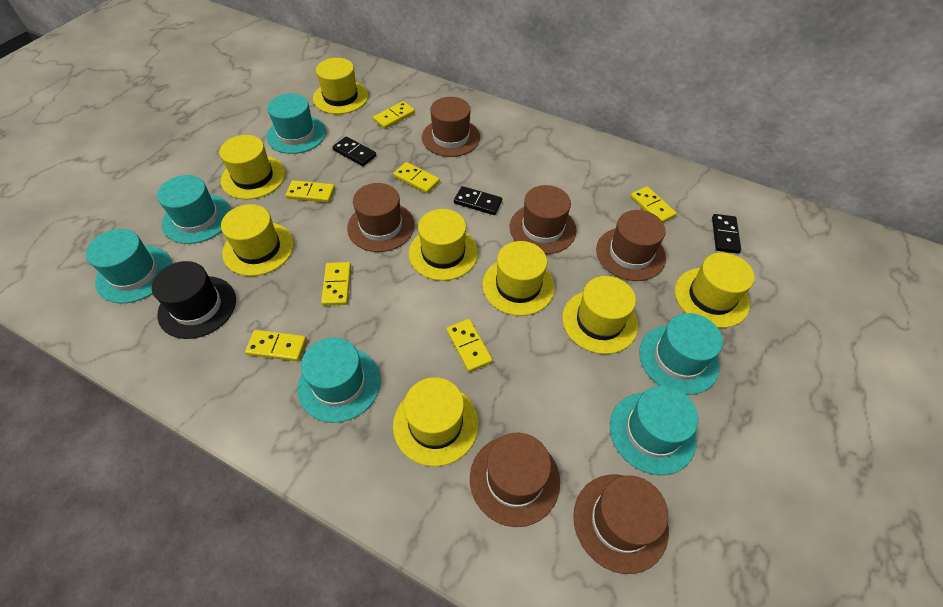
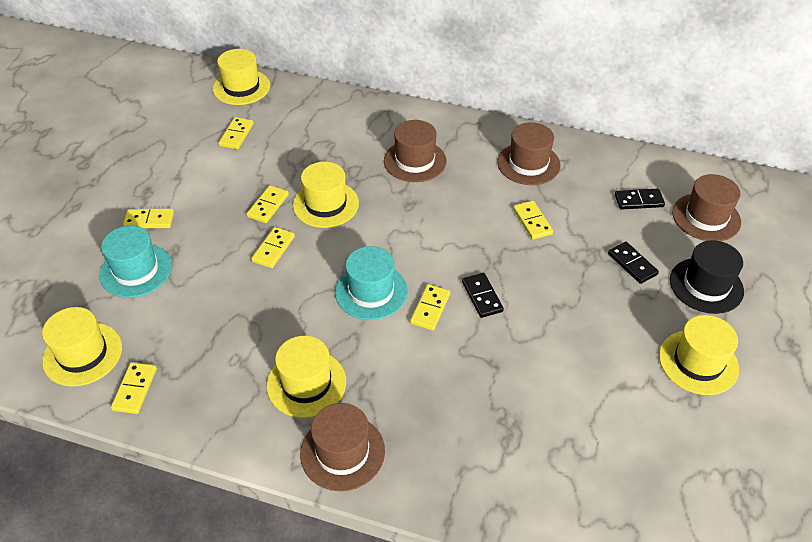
brown hat: 6 -> 4
turquoise hat: 6 -> 2
yellow hat: 8 -> 5

